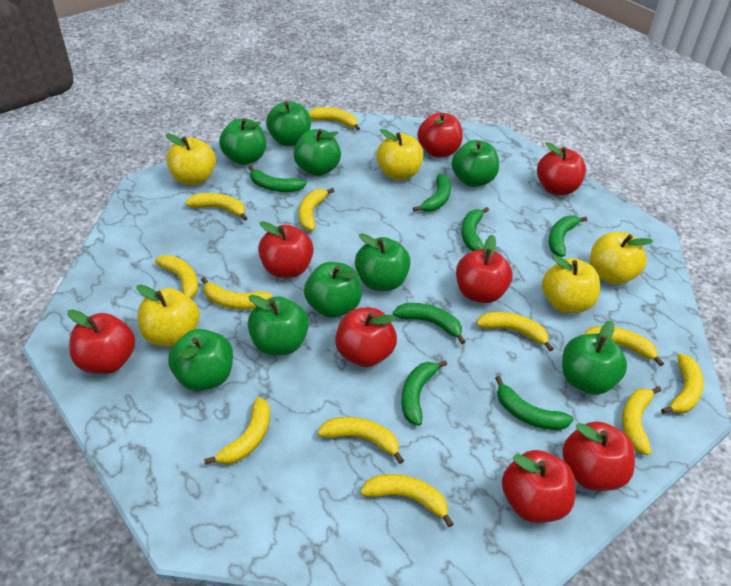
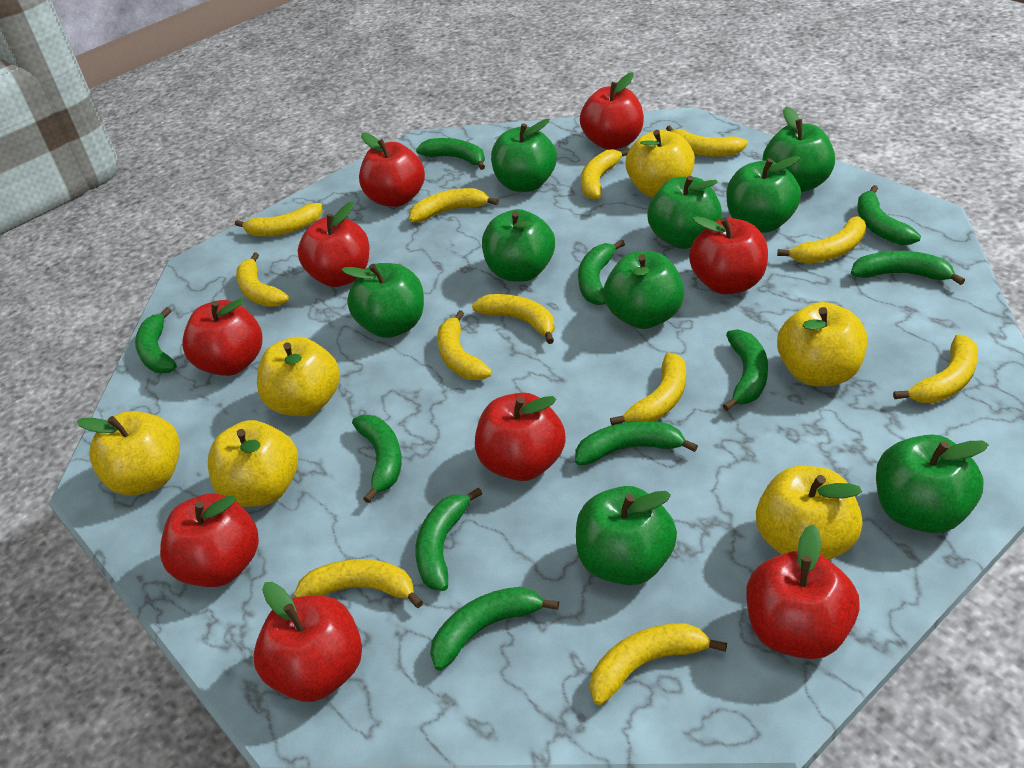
green banana: 7 -> 10
red apple: 8 -> 9
yellow apple: 5 -> 6

